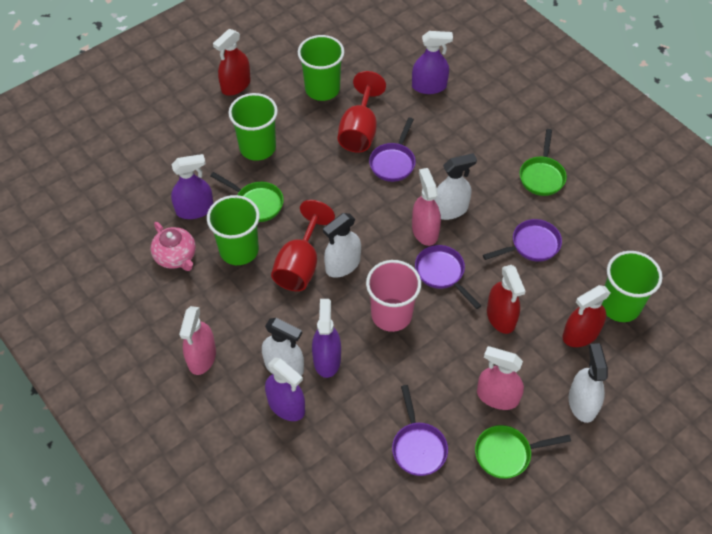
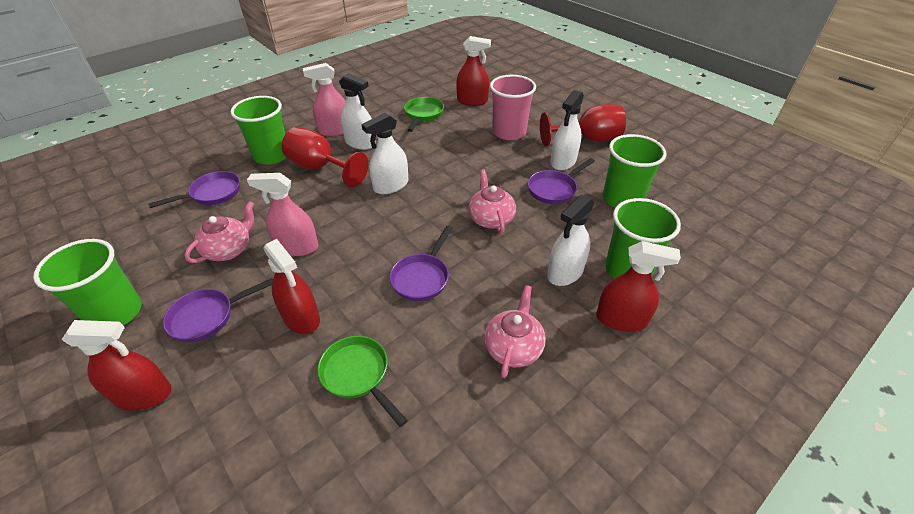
green pan: 3 -> 2
pink spray bottle: 3 -> 2
pink teapot: 1 -> 3
purple spray bottle: 4 -> 0
red spray bottle: 3 -> 4

